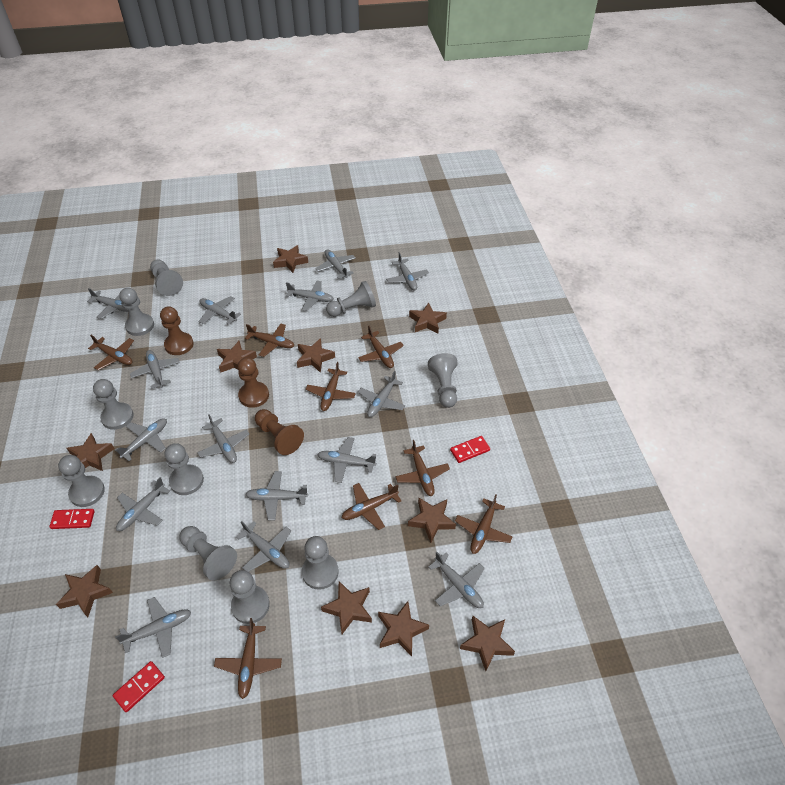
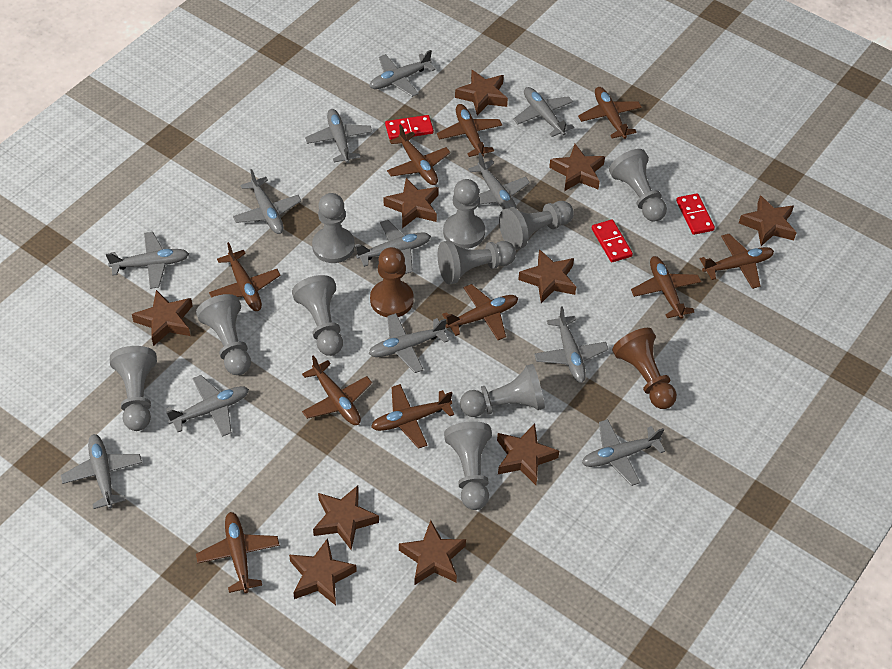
brown pawn: 3 -> 2
brown plane: 8 -> 10
grey plane: 15 -> 12

